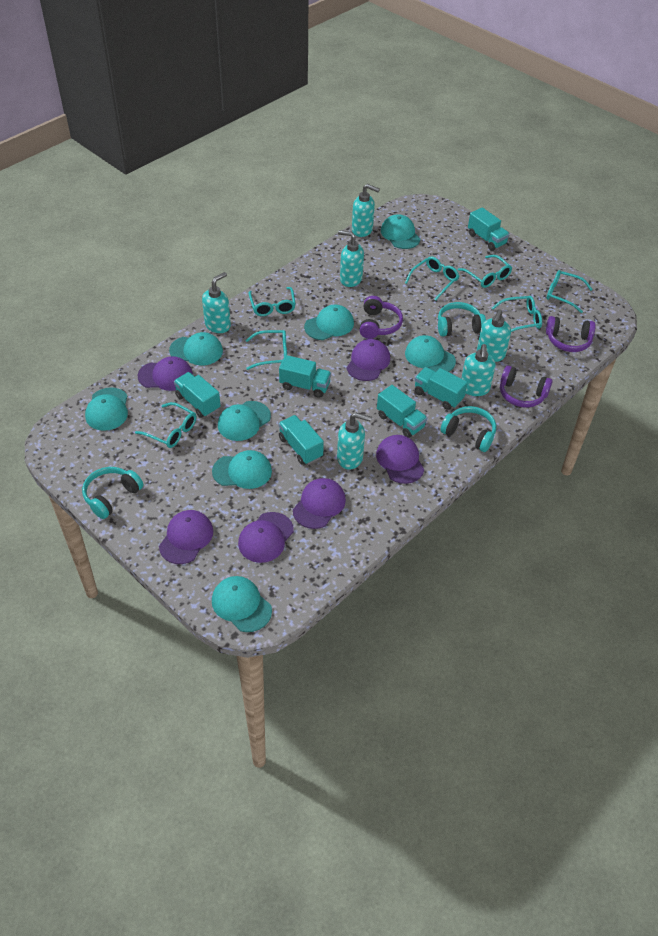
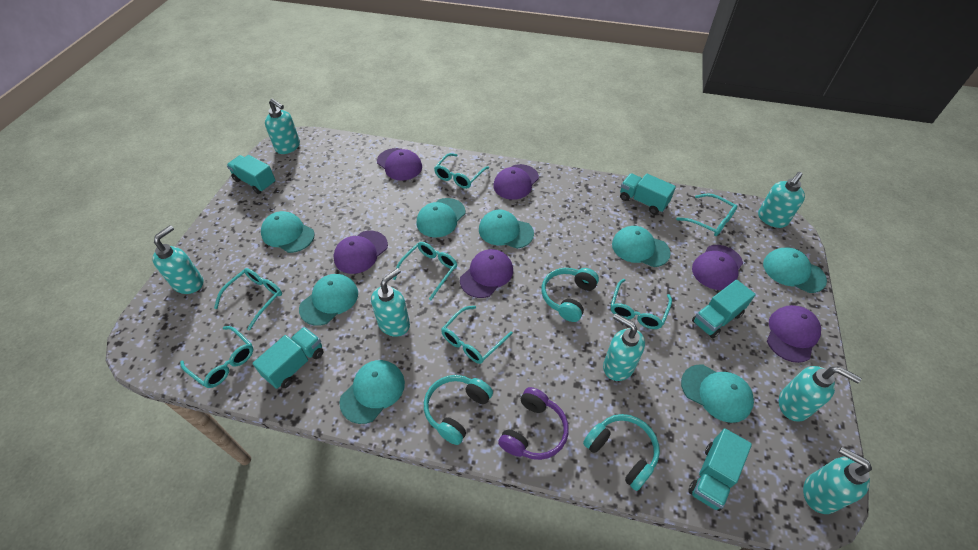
purple headphones: 3 -> 1
turquoise soap dispenser: 6 -> 7
turquoise truck: 6 -> 5

